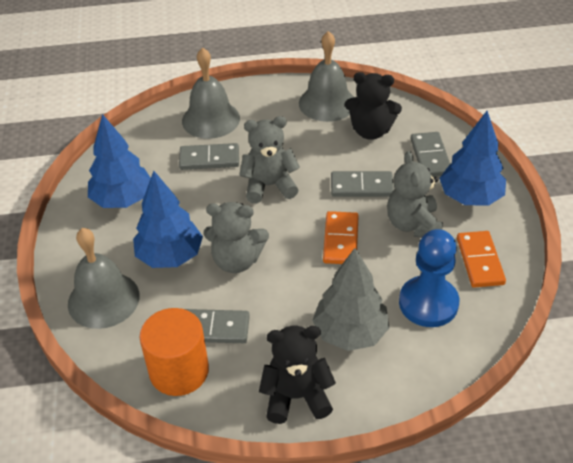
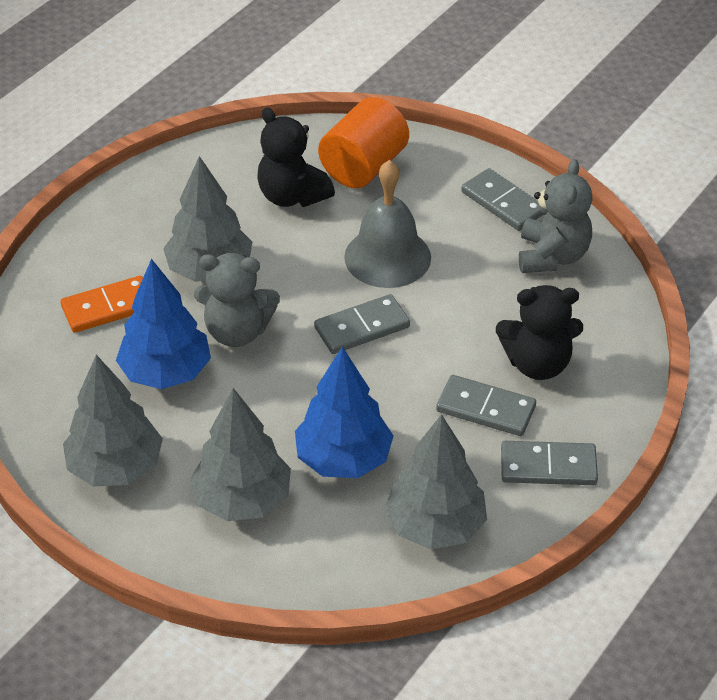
blue pawn: 1 -> 0
blue tree: 3 -> 2
grey bell: 3 -> 1
grey teddy bear: 3 -> 2
grey tree: 1 -> 4
orange domino: 2 -> 1

